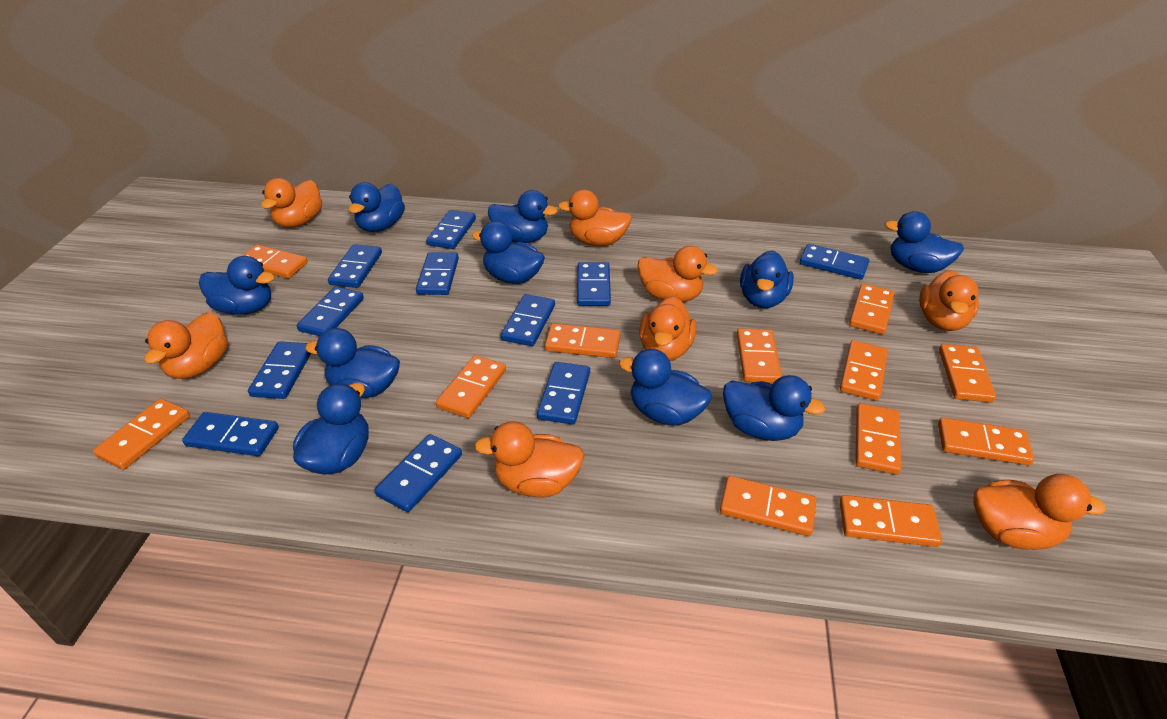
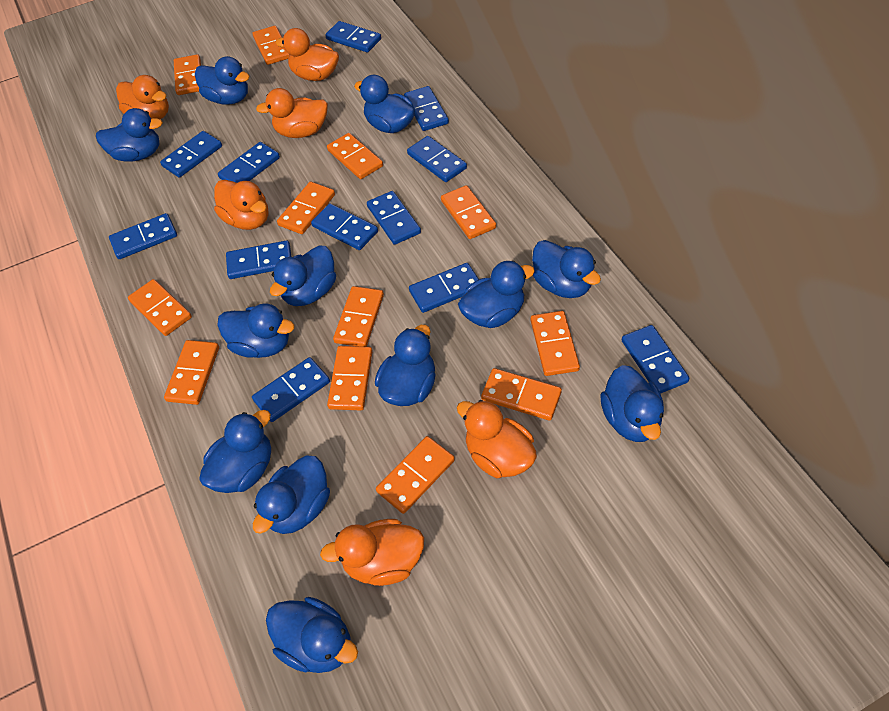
blue domino: 11 -> 12
blue duck: 10 -> 12
orange duck: 8 -> 6

